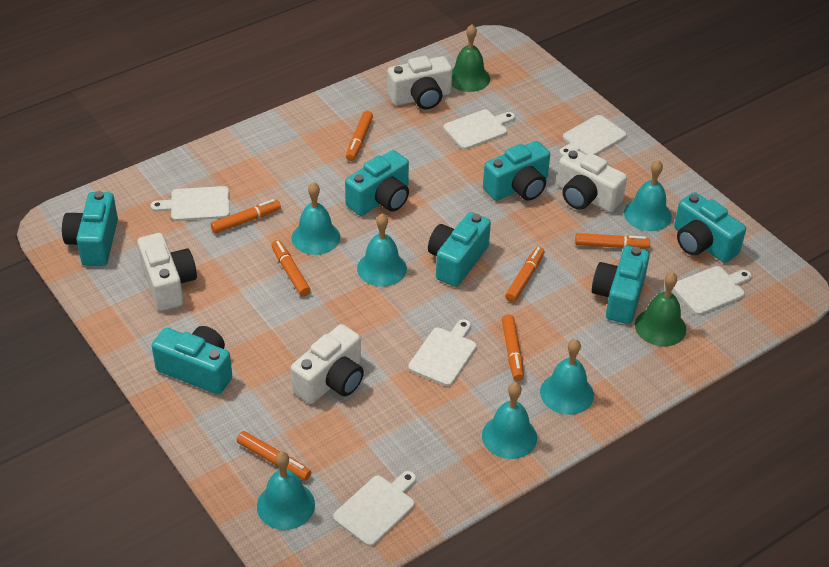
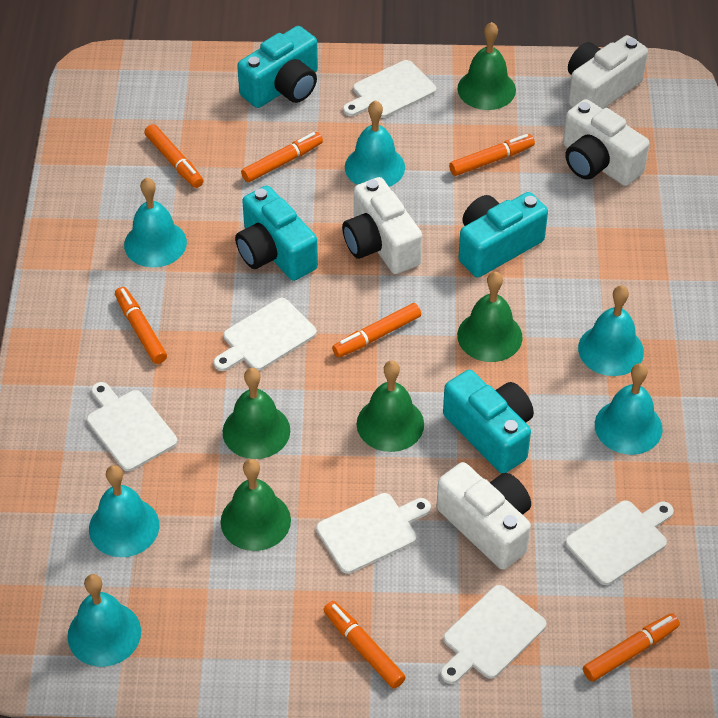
green bell: 2 -> 5
turquoise camera: 7 -> 4

